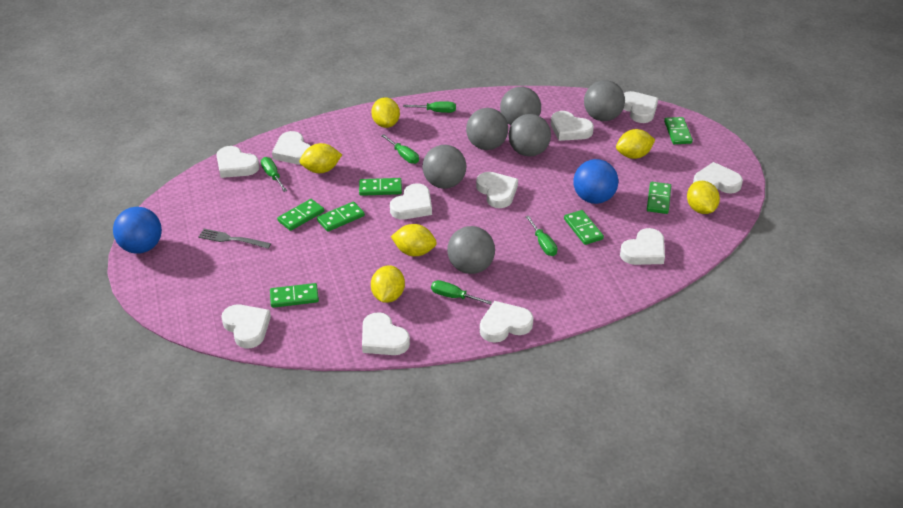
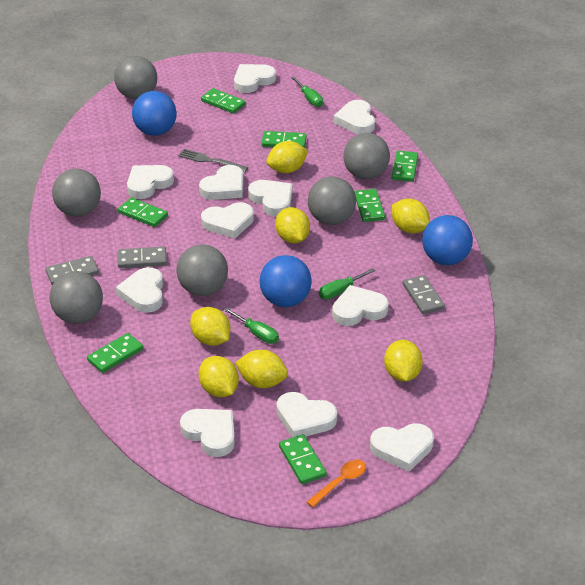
blue ball: 2 -> 3
green screwdriver: 5 -> 3
grey domino: 0 -> 3
orange spoon: 0 -> 1
yellow lemon: 6 -> 7

